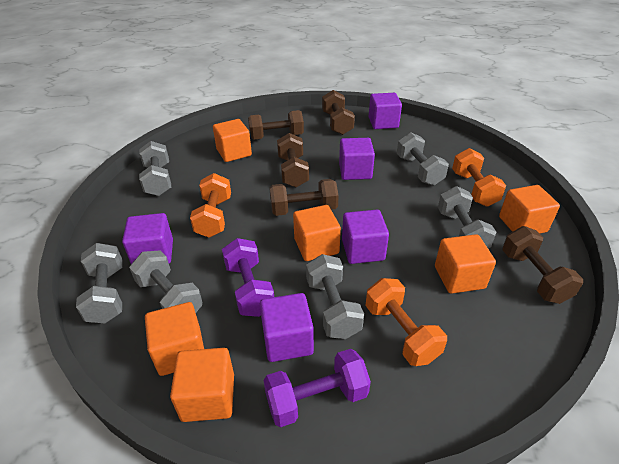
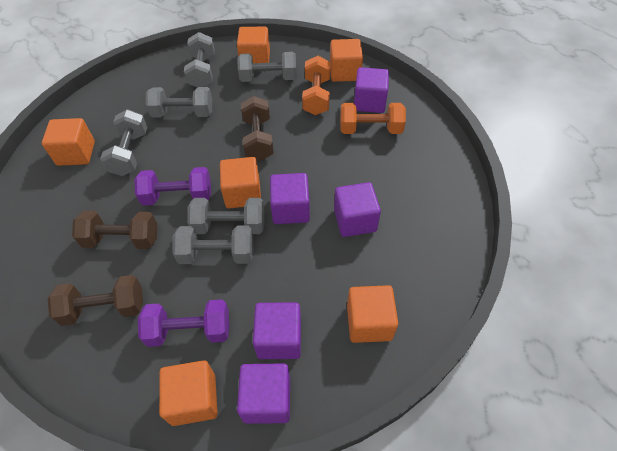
brown dumbbell: 5 -> 3
orange dumbbell: 3 -> 2

